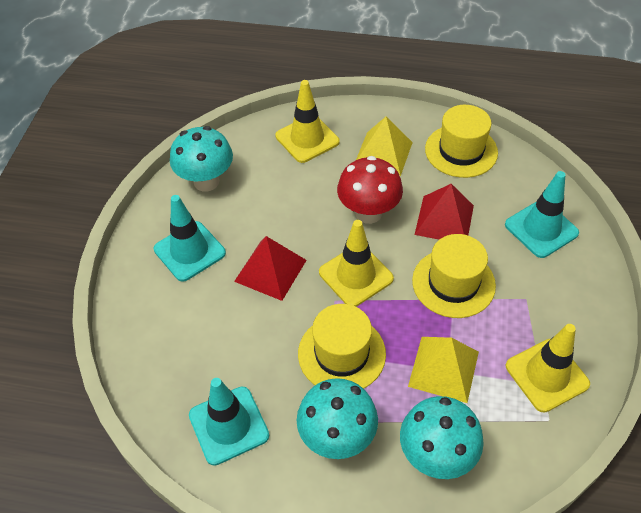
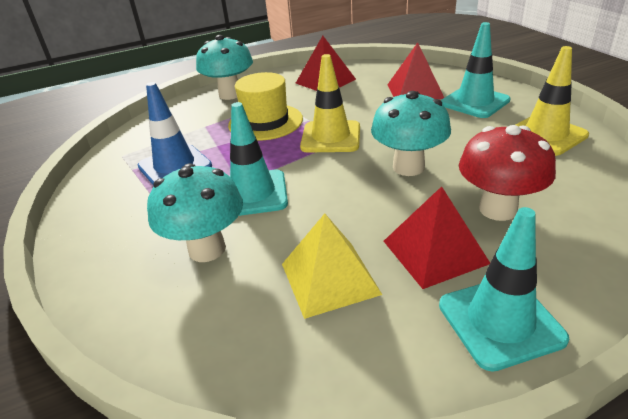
blue traffic cone: 0 -> 1
red pyramid: 2 -> 3
yellow hat: 3 -> 1
yellow pyramid: 2 -> 1
yellow traffic cone: 3 -> 2

